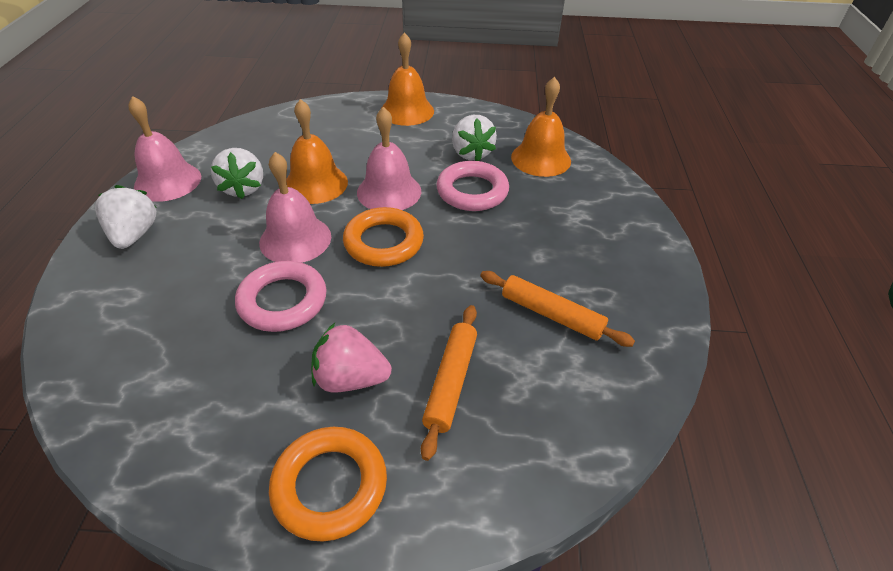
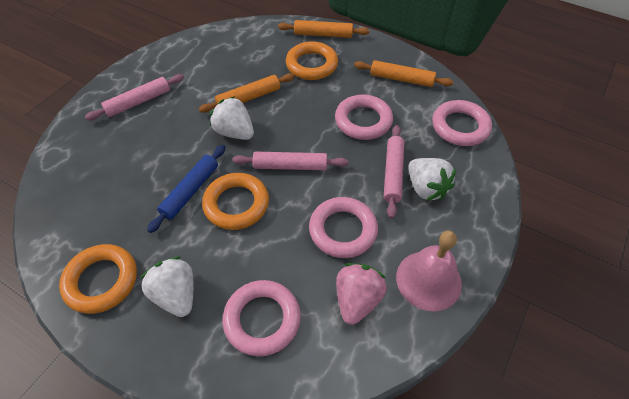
blue rolling pin: 0 -> 1
orange bell: 3 -> 0
orange ring: 2 -> 3
orange rolling pin: 2 -> 3
pink bell: 3 -> 1
pink ring: 2 -> 4
pink rolling pin: 0 -> 3

